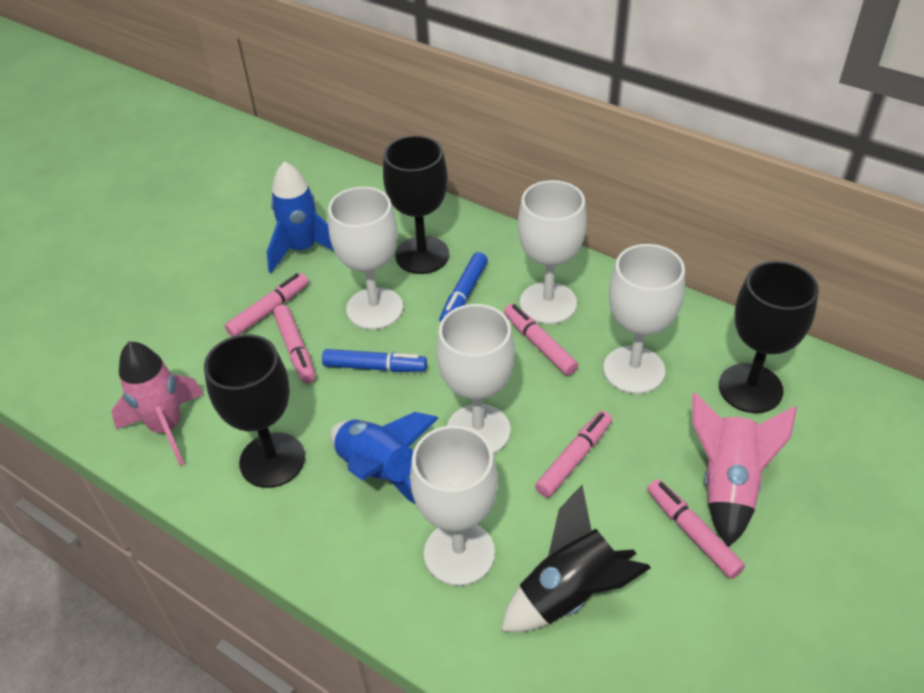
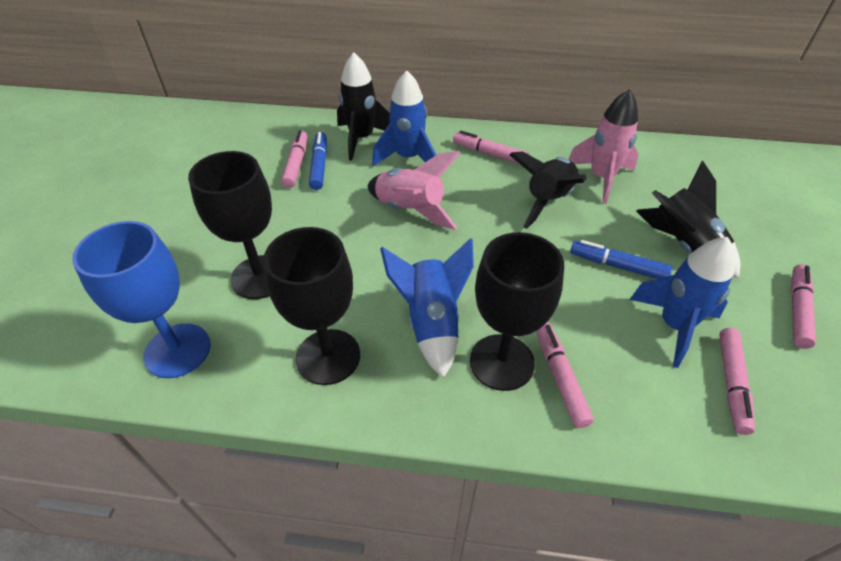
black rocket: 1 -> 3
blue goblet: 0 -> 1
blue rocket: 2 -> 3
white goblet: 5 -> 0

